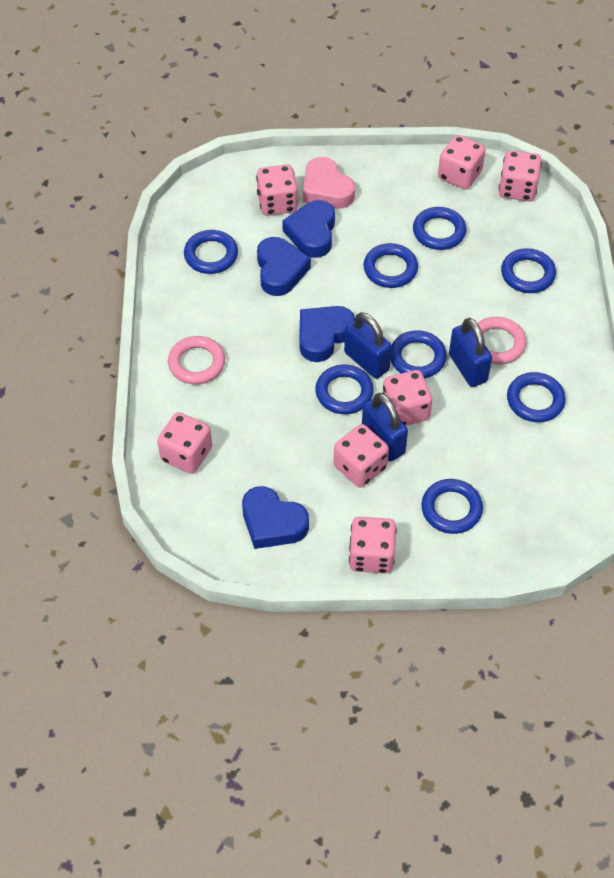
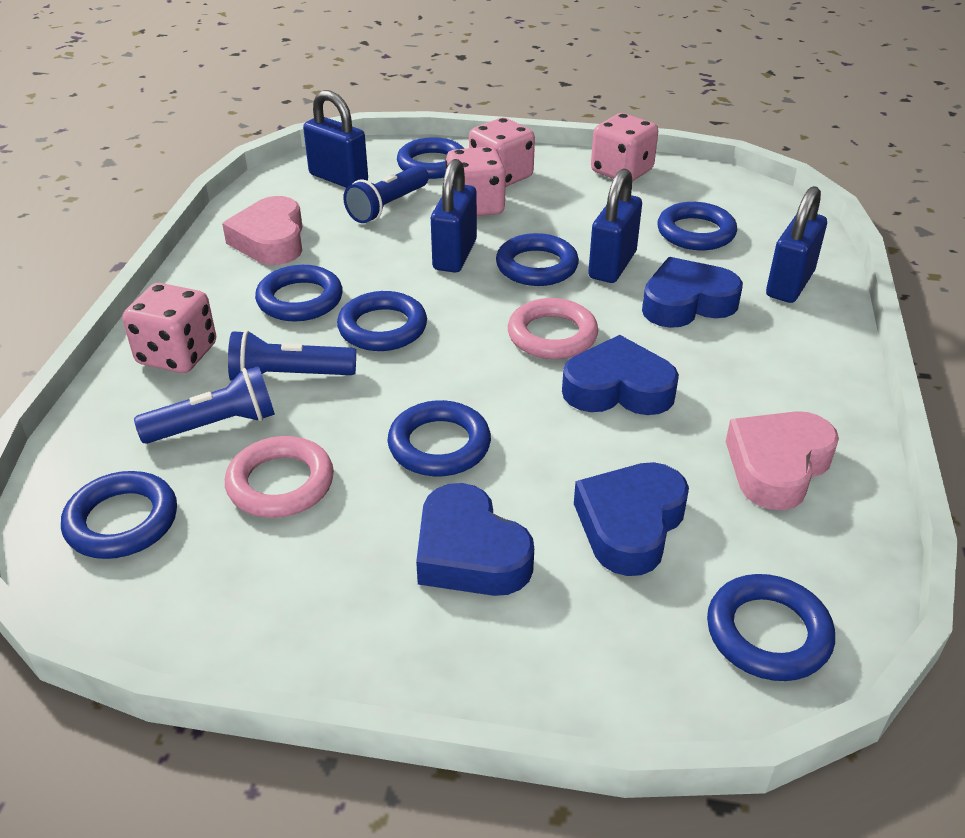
blue flashlight: 0 -> 3
blue padlock: 3 -> 4
pink dice: 7 -> 4
pink heart: 1 -> 2

